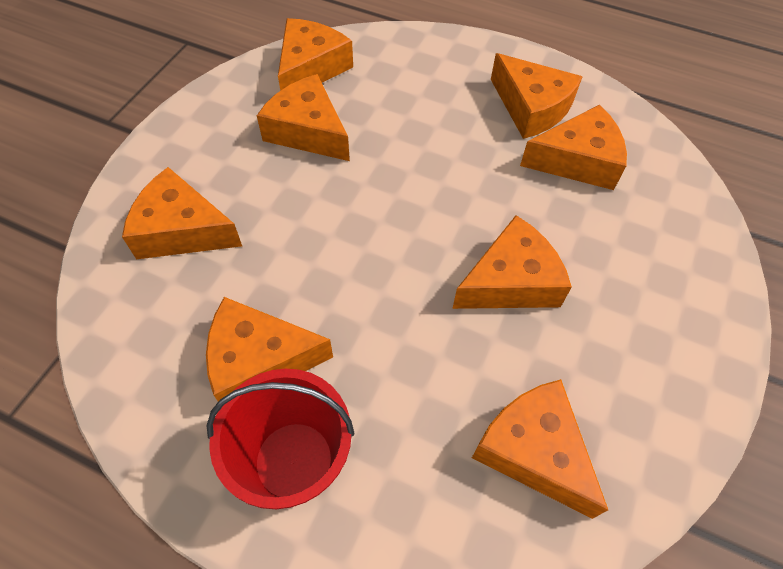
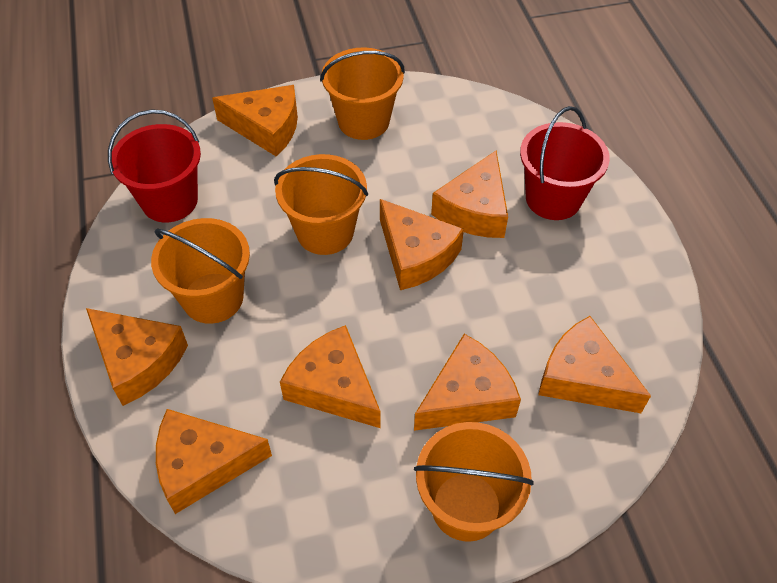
orange bucket: 0 -> 4
red bucket: 1 -> 2

